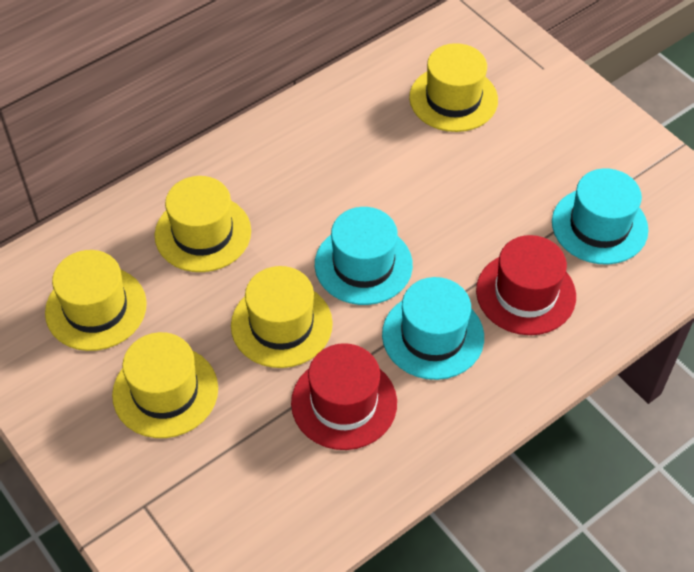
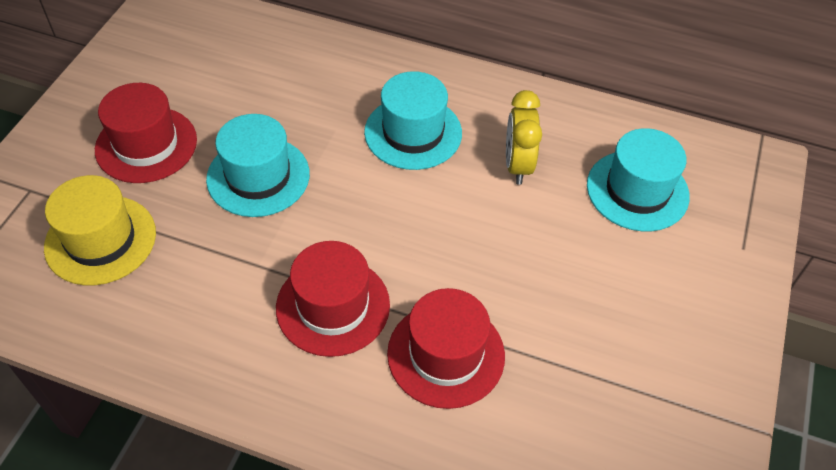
red hat: 2 -> 3
yellow clock: 0 -> 1
yellow hat: 5 -> 1

